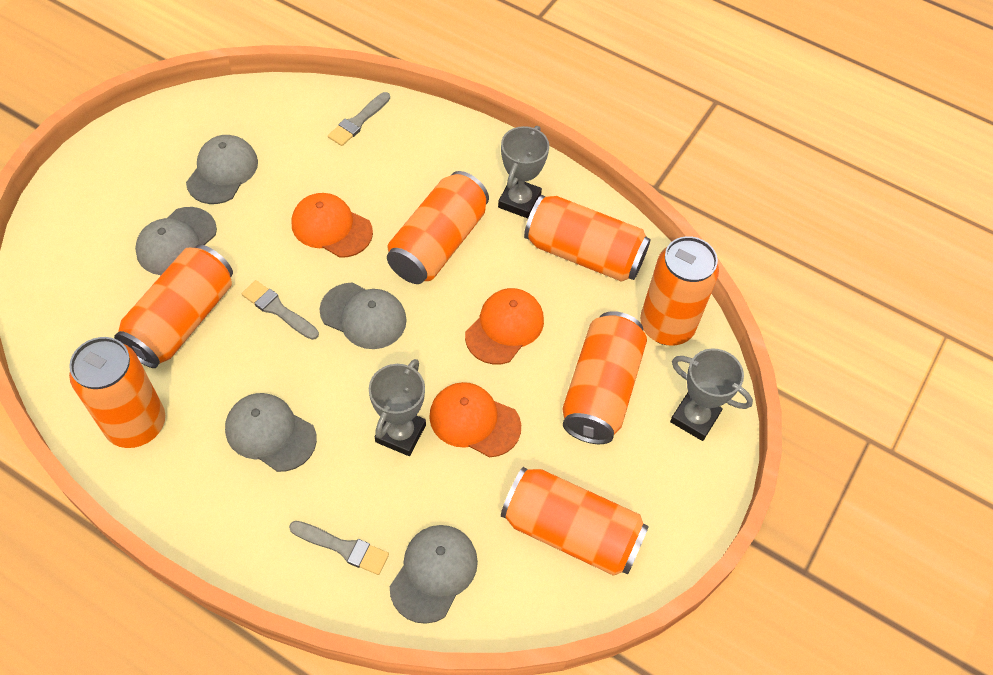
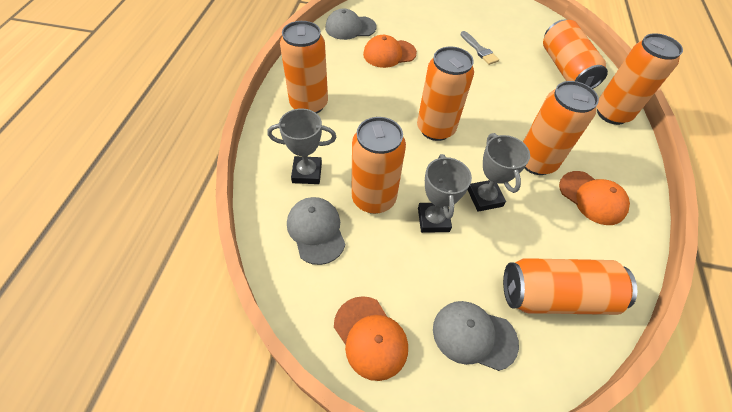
grey brush: 3 -> 1
grey cap: 5 -> 3

